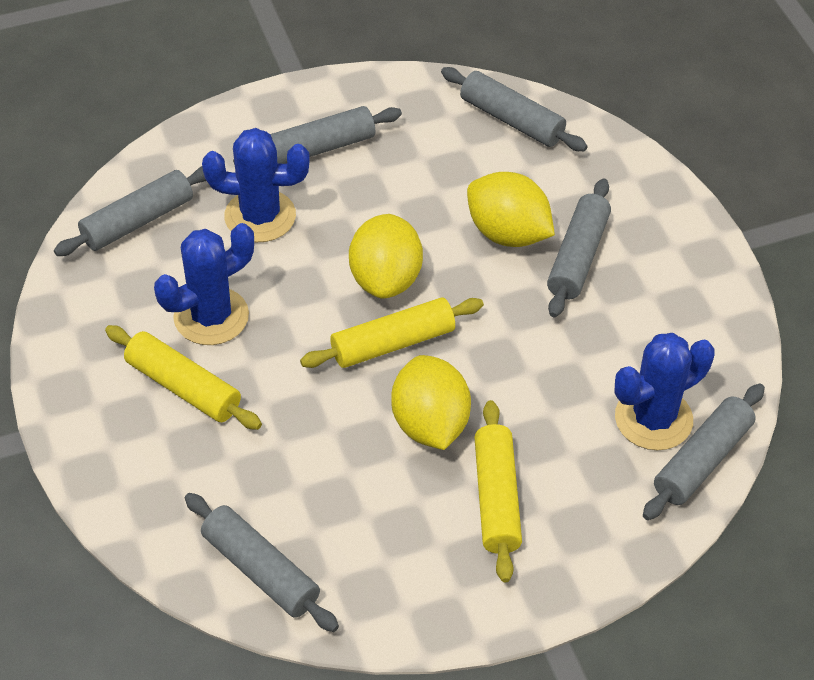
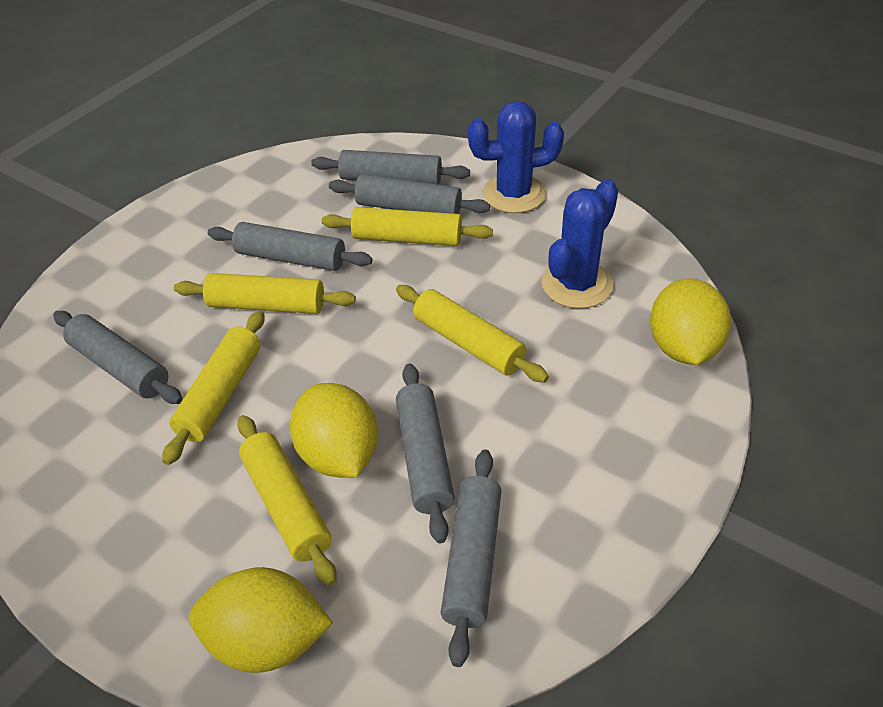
blue cactus: 3 -> 2
yellow rolling pin: 3 -> 5

